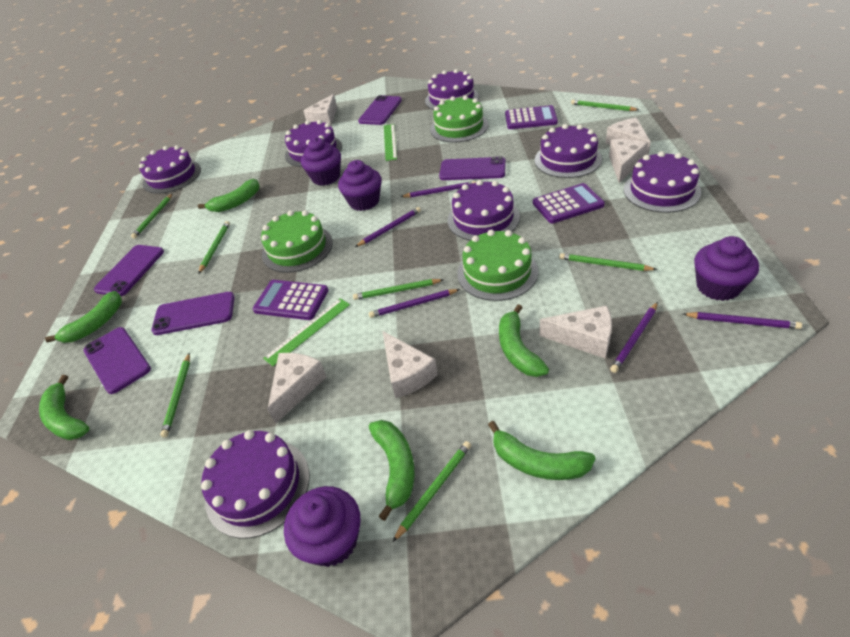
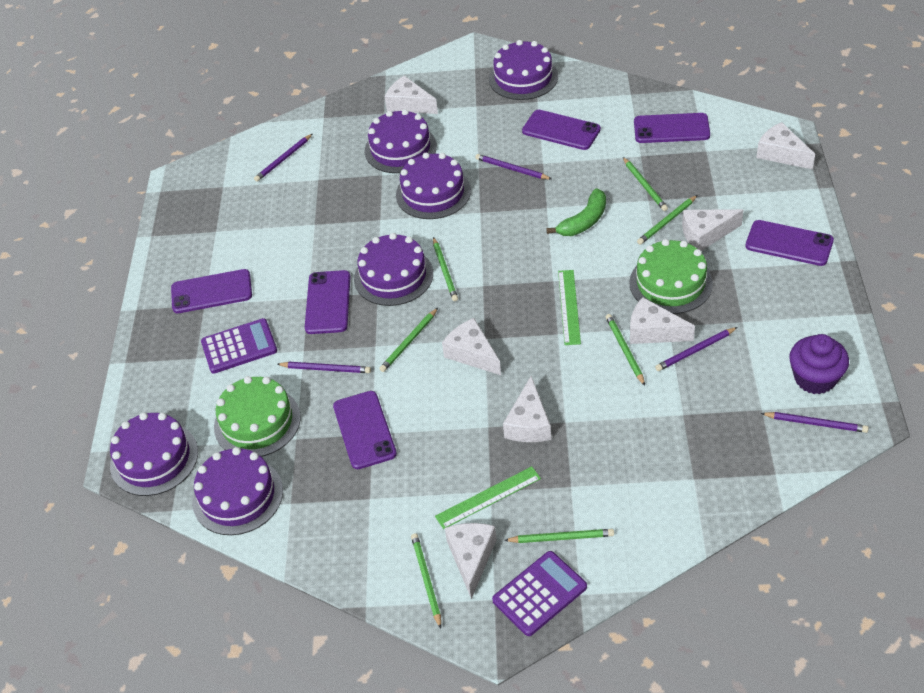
green banana: 6 -> 1
green cake: 3 -> 2
purple cake: 7 -> 6
purple calculator: 3 -> 2
purple cupcake: 4 -> 1
purple phone: 5 -> 6
white cheese: 6 -> 7

